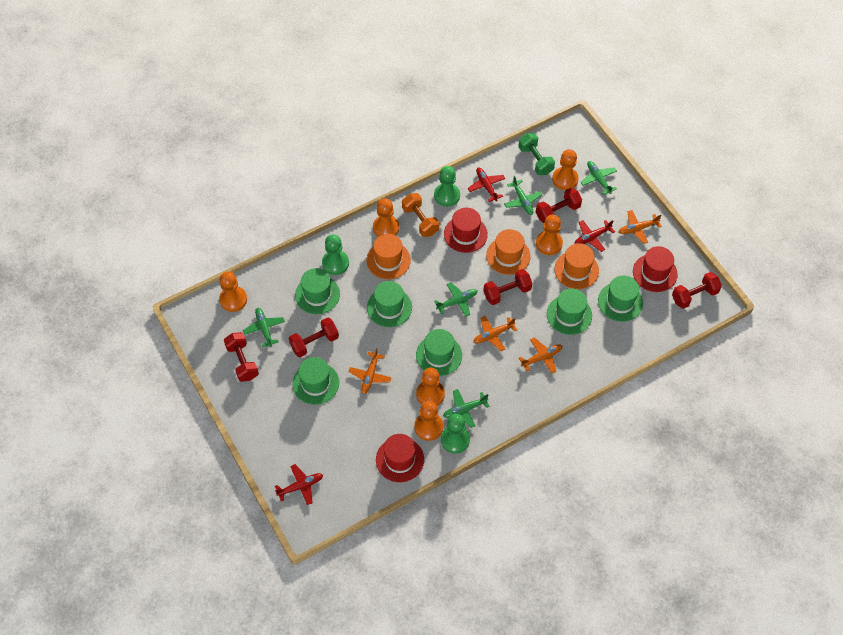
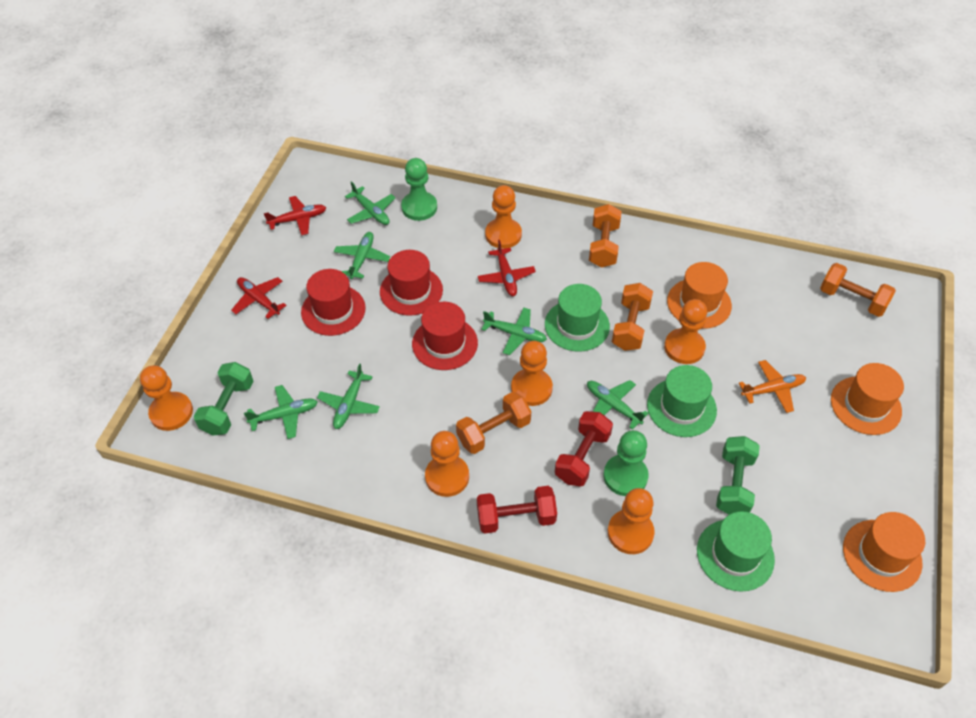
green dumbbell: 1 -> 2
green hat: 6 -> 3
green pawn: 3 -> 2
green plane: 5 -> 6
orange dumbbell: 1 -> 4
orange plane: 4 -> 1
red dumbbell: 5 -> 2

